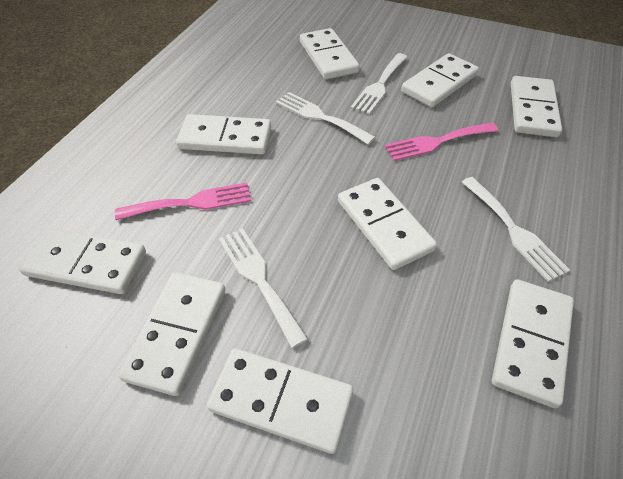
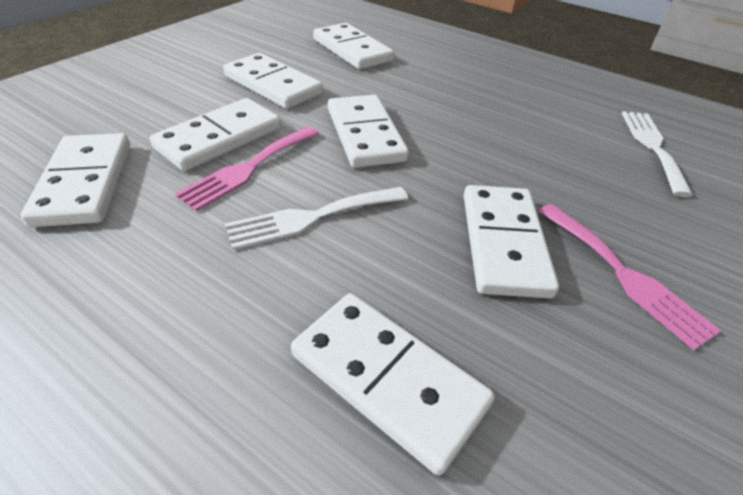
white domino: 9 -> 7
white fork: 4 -> 2

